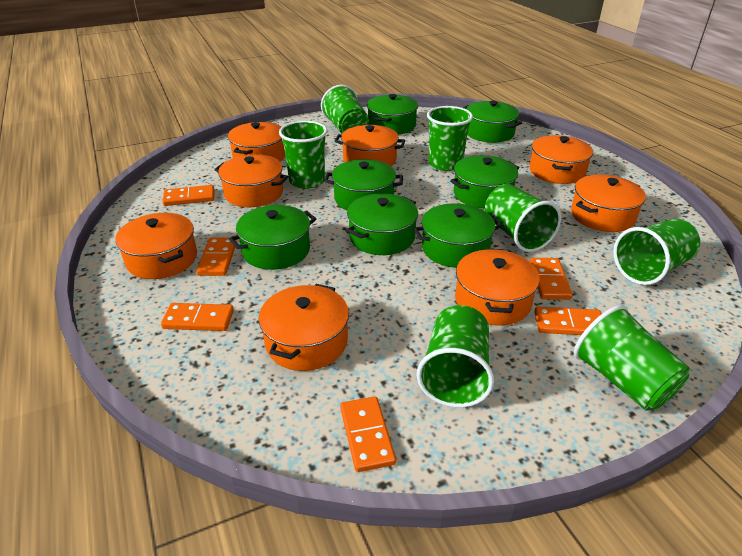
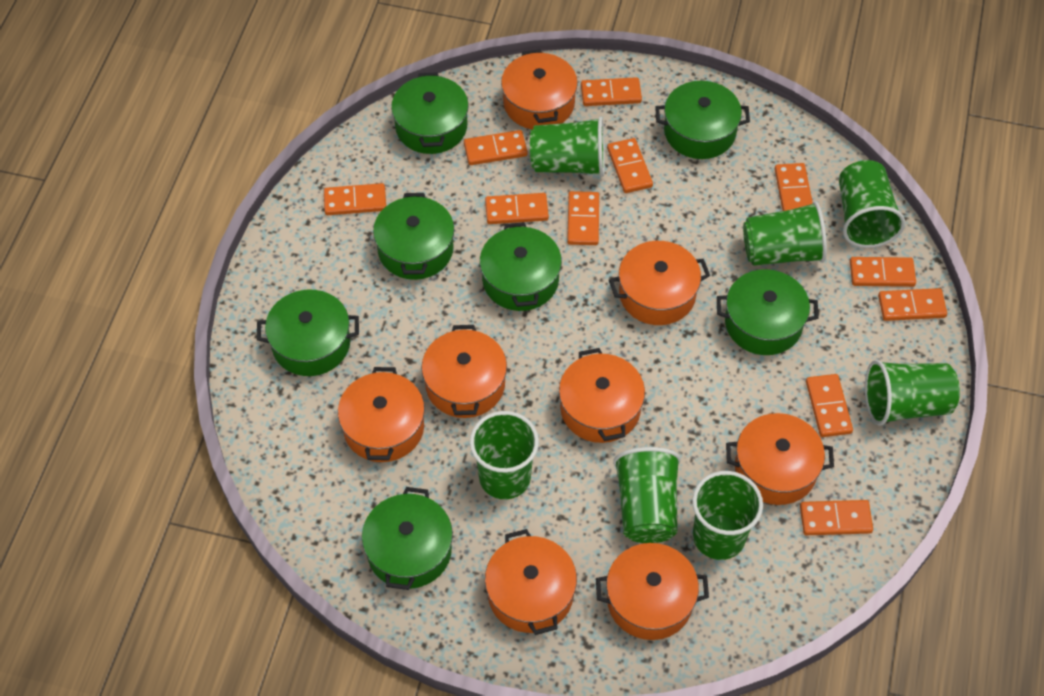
orange domino: 6 -> 11

